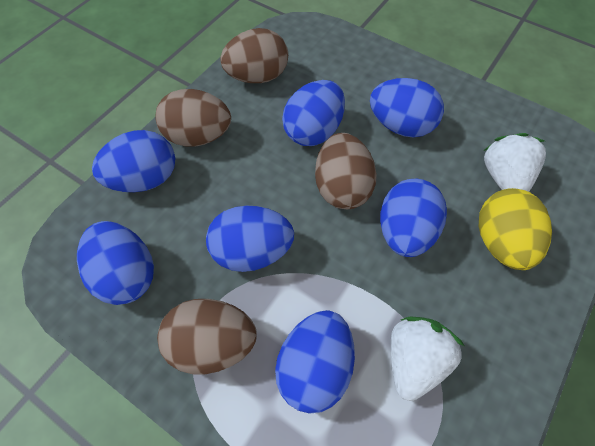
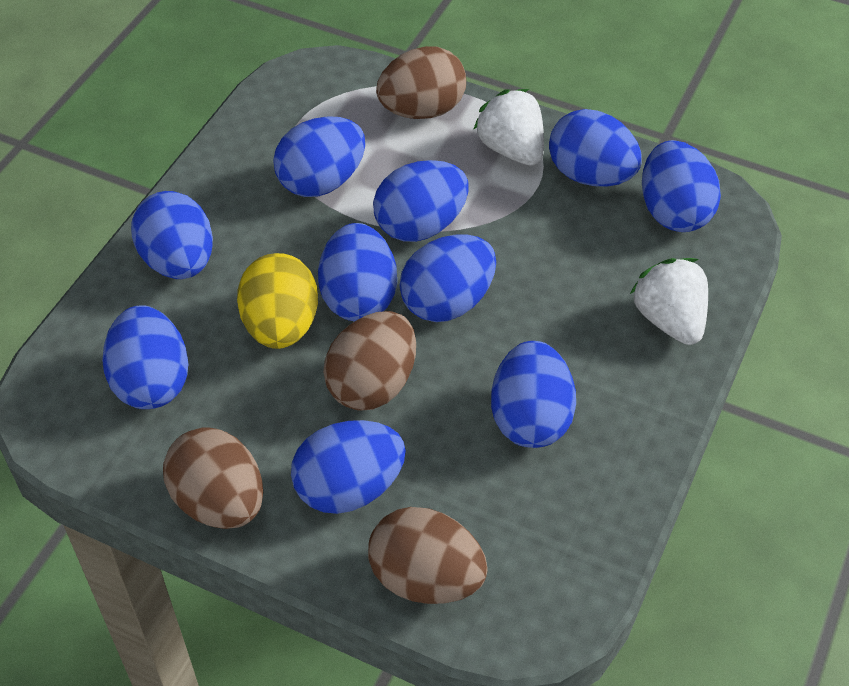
blue egg: 7 -> 10

